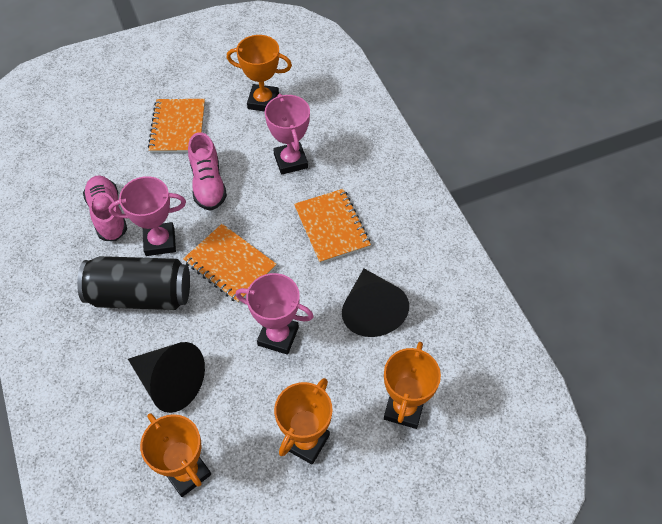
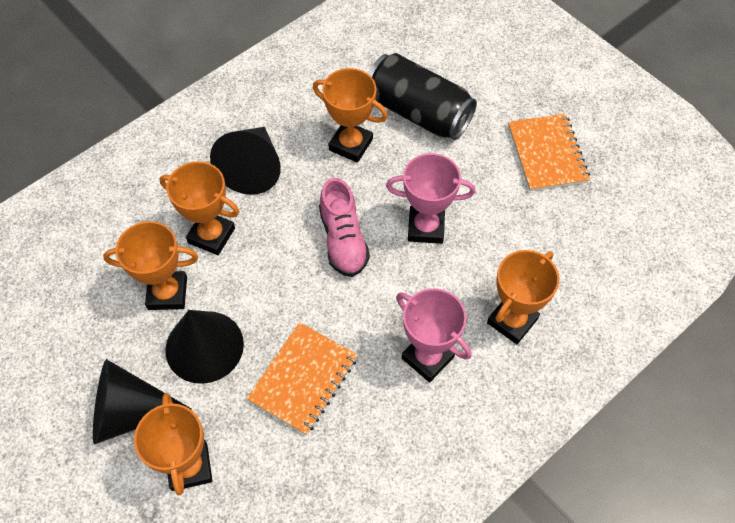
black cone: 2 -> 3
orange notebook: 3 -> 2
orange trophy: 4 -> 5
pink shoe: 2 -> 1
pink trophy: 3 -> 2

